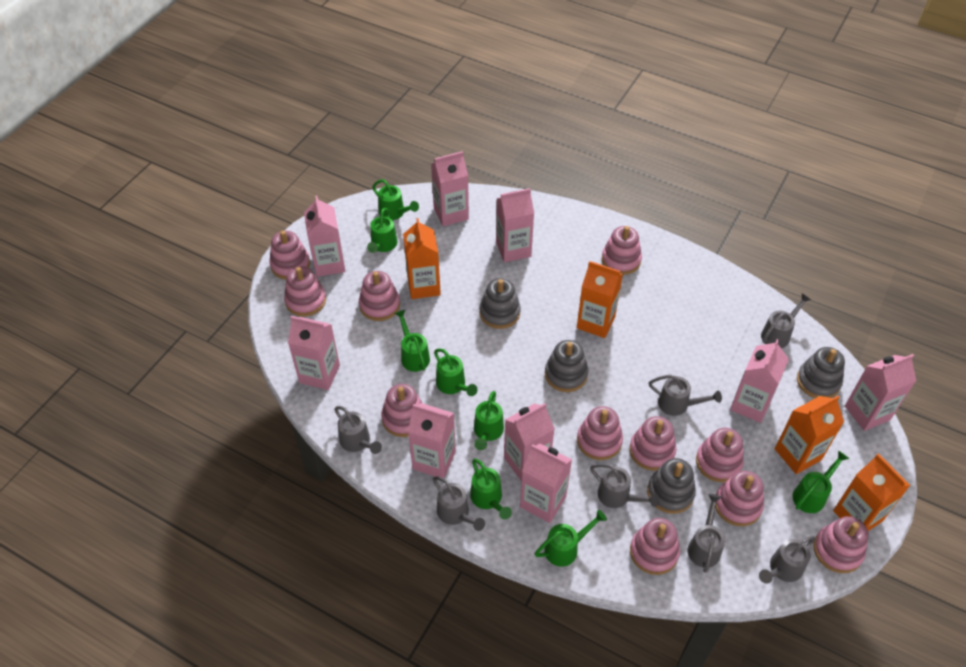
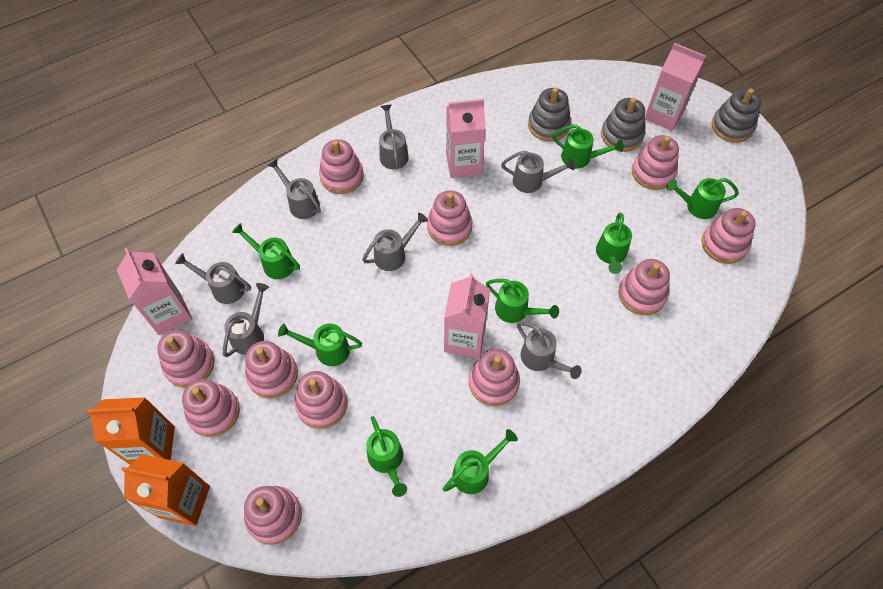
grey stacking toy: 4 -> 3
orange carton: 4 -> 2
pink carton: 9 -> 4

